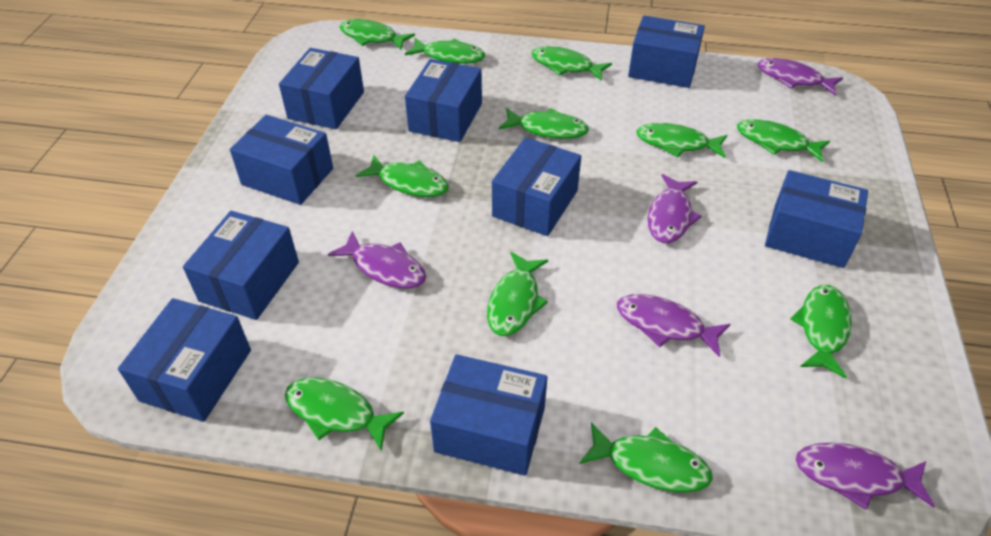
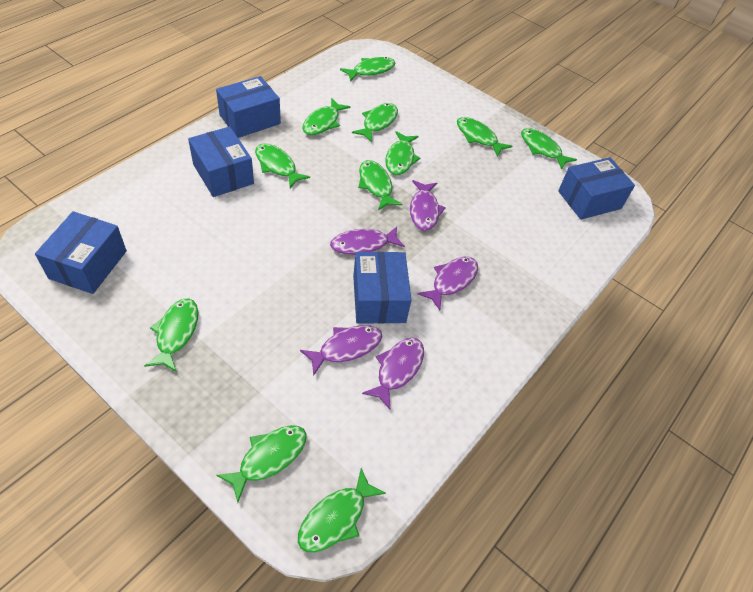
blue box: 9 -> 5

